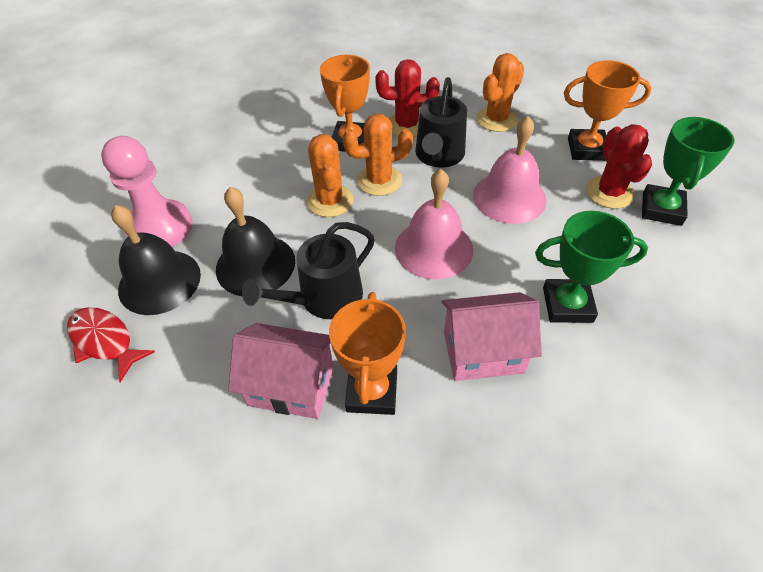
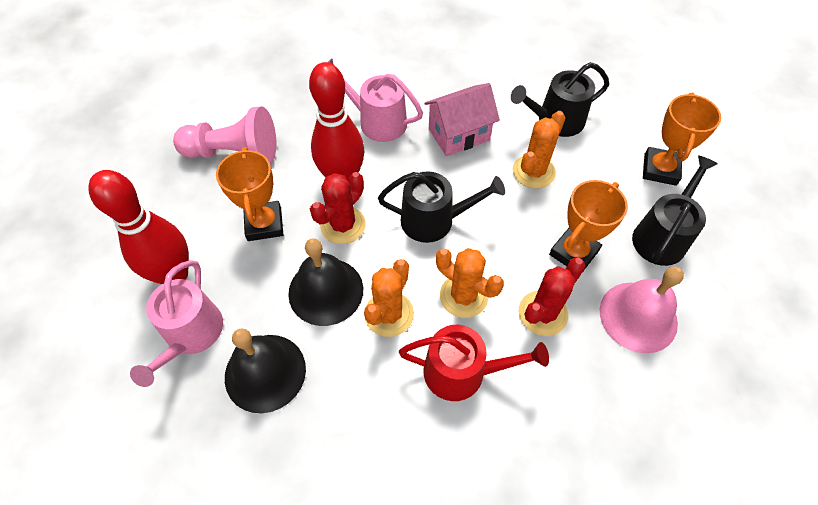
black watering can: 2 -> 3
green trophy: 2 -> 0
pink bell: 2 -> 1
pink house: 2 -> 1
pink watering can: 0 -> 2
red bowling pin: 0 -> 2
red fish: 1 -> 0
red watering can: 0 -> 1

